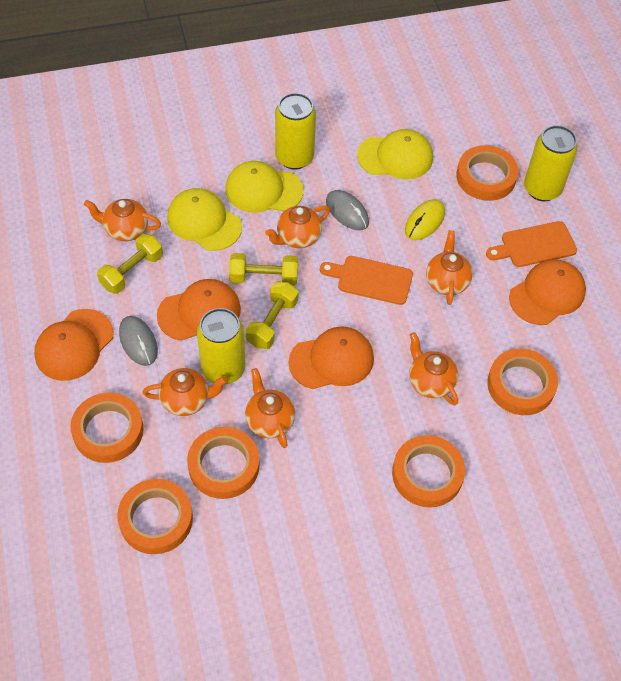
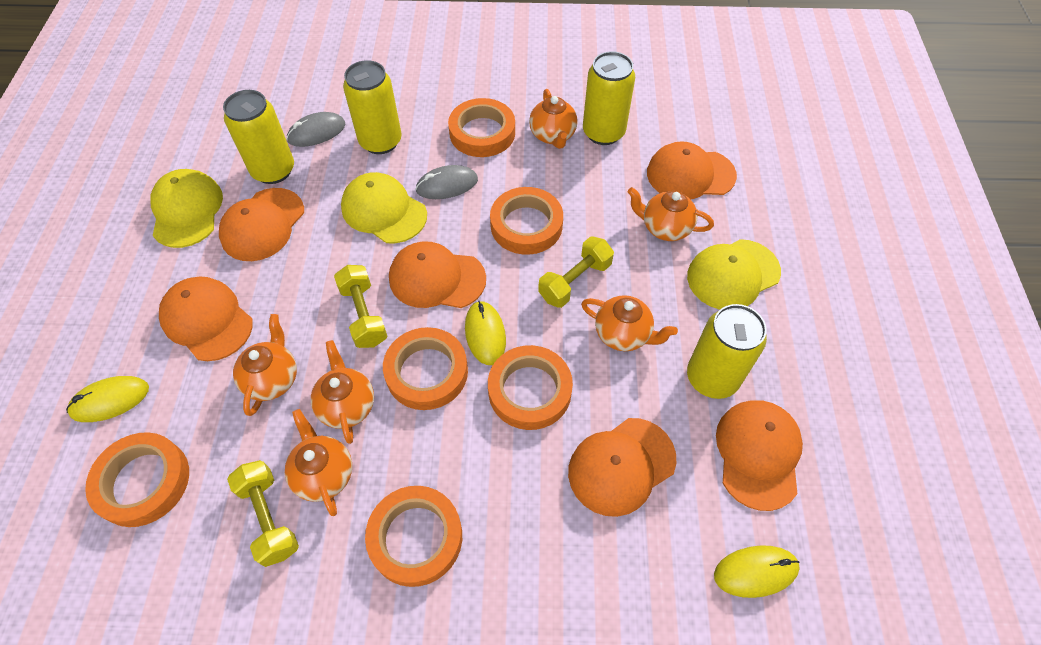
orange cap: 4 -> 6
orange cutting board: 2 -> 0
yellow can: 3 -> 4
yellow mouse: 1 -> 3

